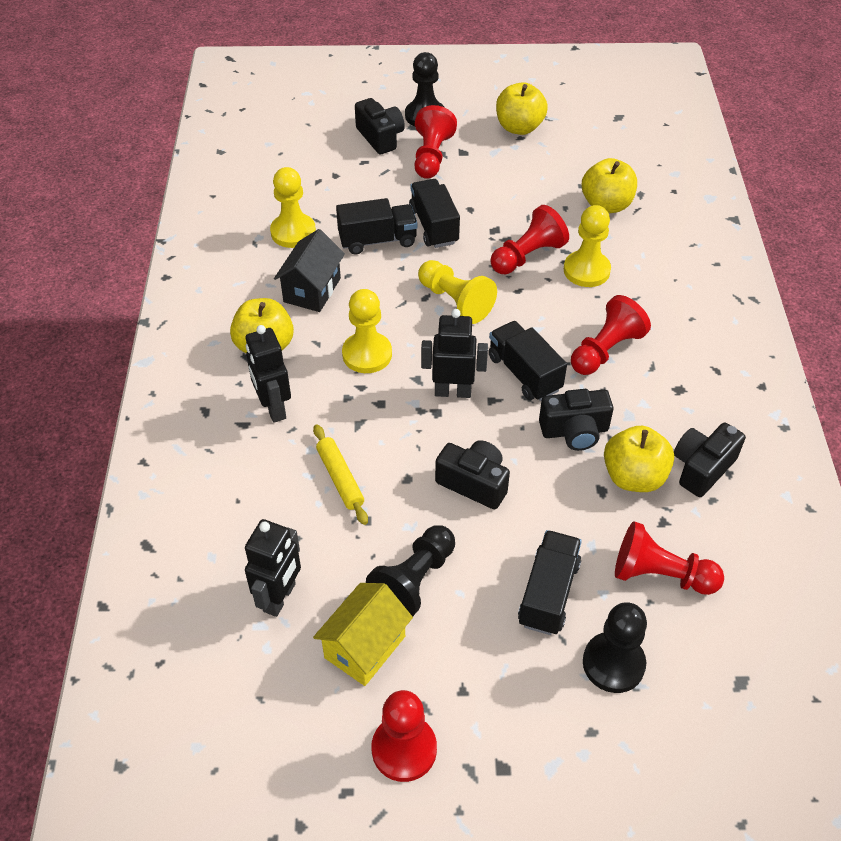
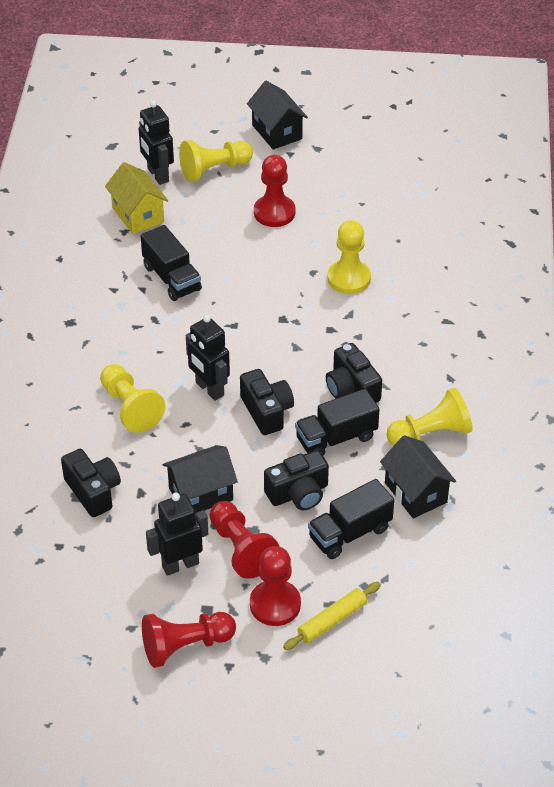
black house: 1 -> 3
black pawn: 3 -> 0
black truck: 4 -> 3
red pawn: 5 -> 4
yellow apple: 4 -> 0

